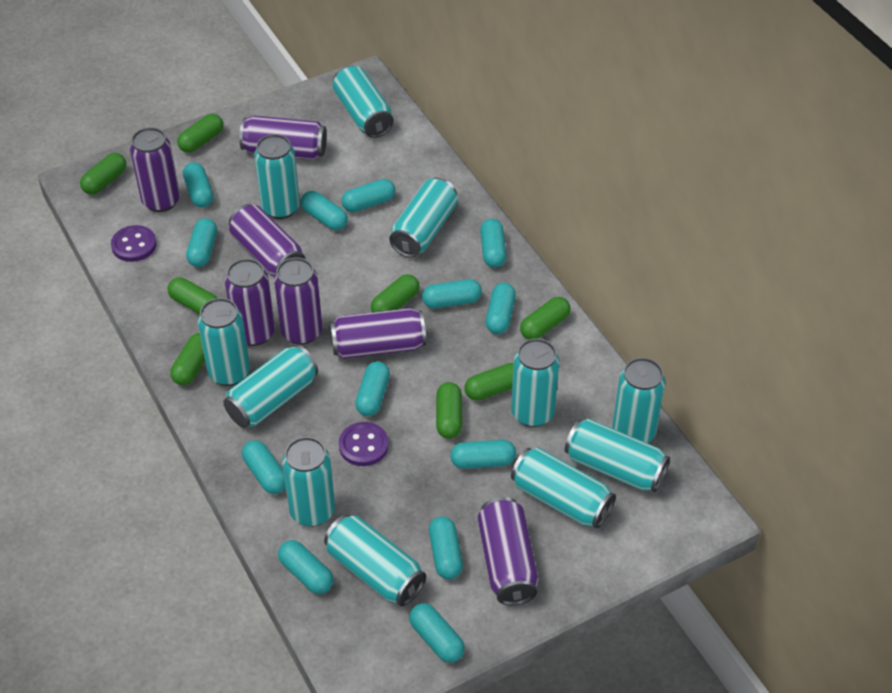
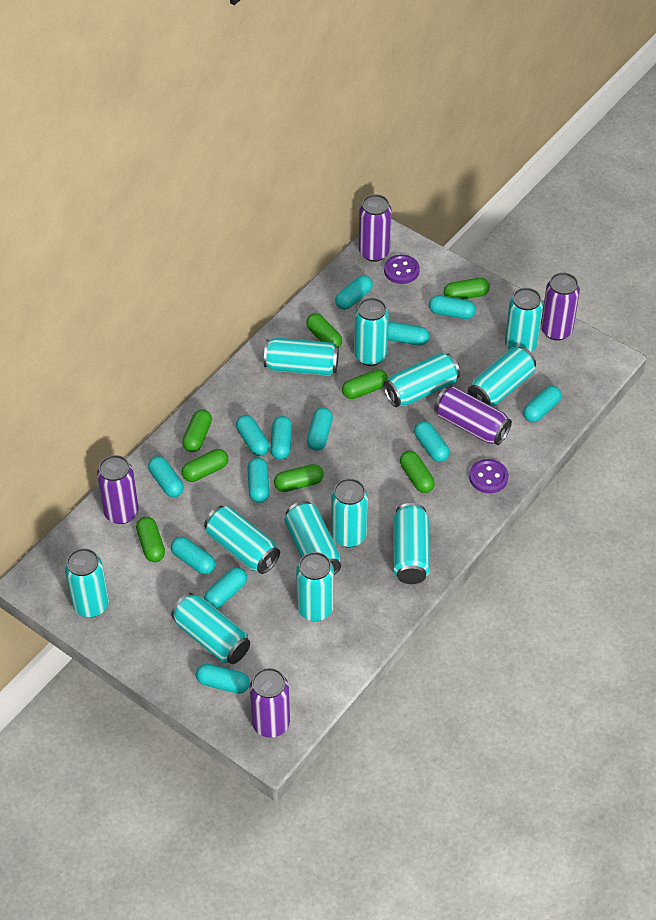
purple can: 7 -> 5
turquoise can: 11 -> 12

